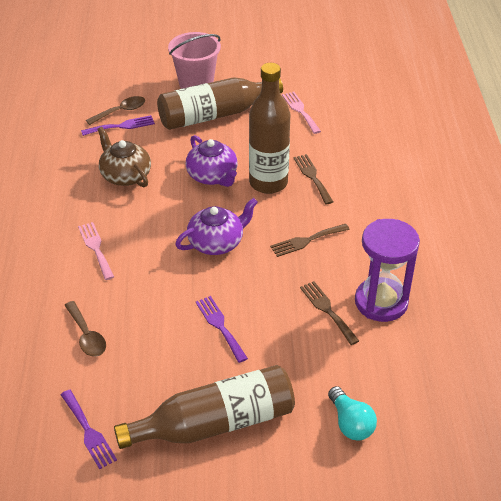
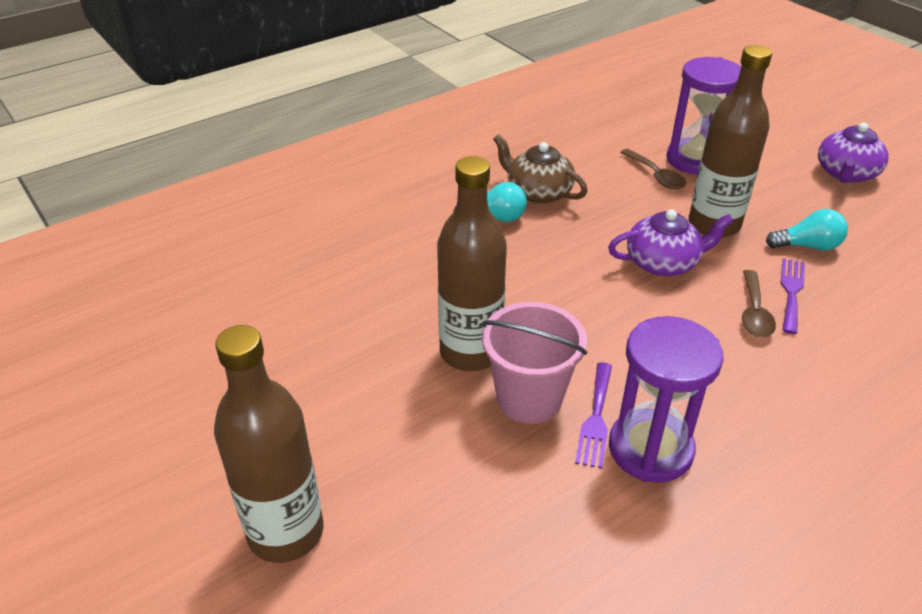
brown fork: 3 -> 0
pink fork: 2 -> 0
purple fork: 3 -> 2
purple hourglass: 1 -> 2
turquoise light bulb: 1 -> 2

